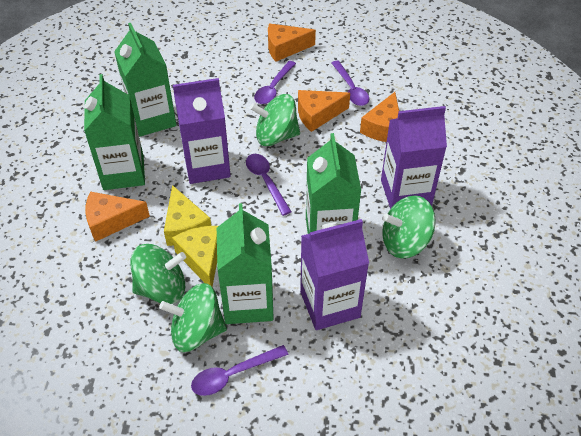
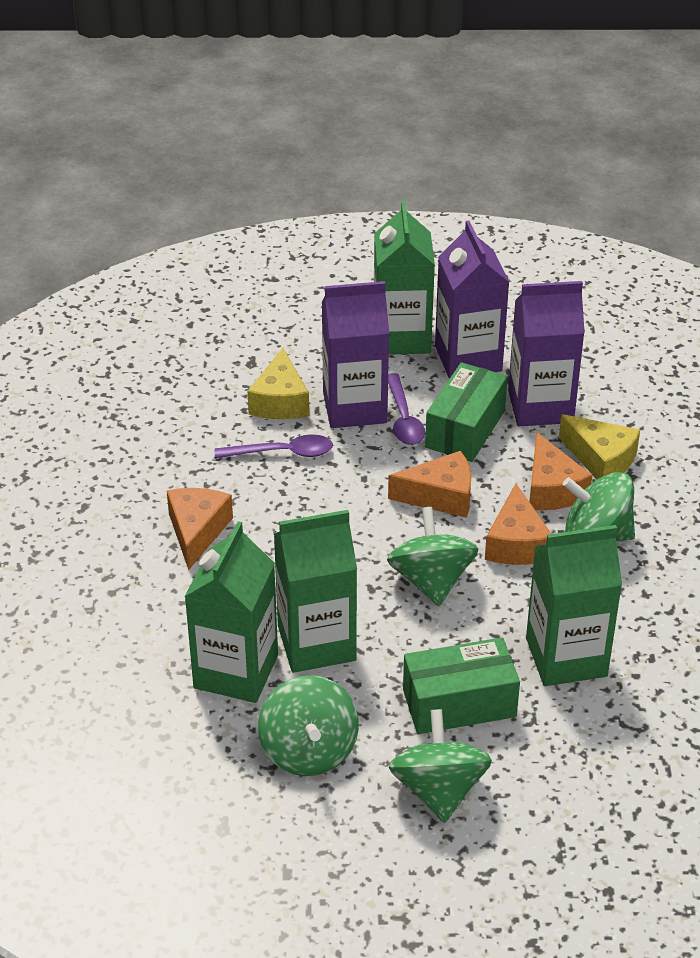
green box: 0 -> 2
purple spoon: 4 -> 2

